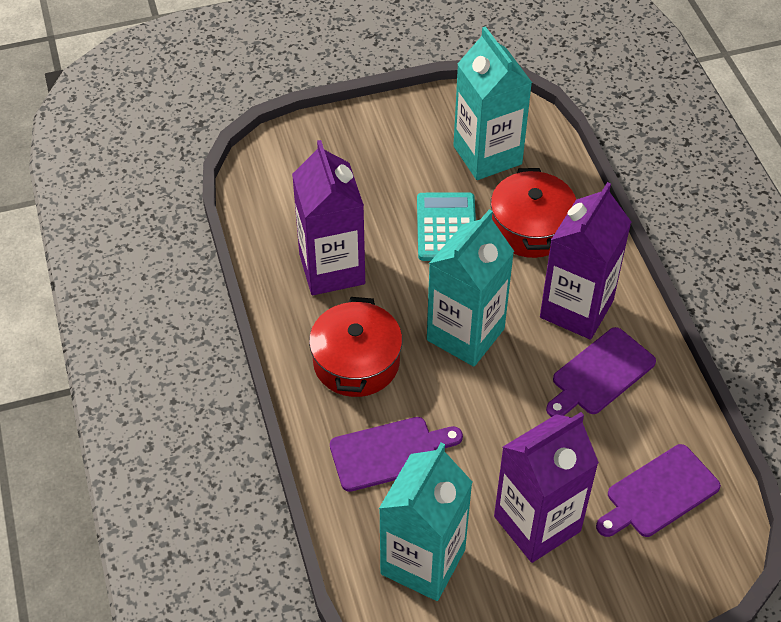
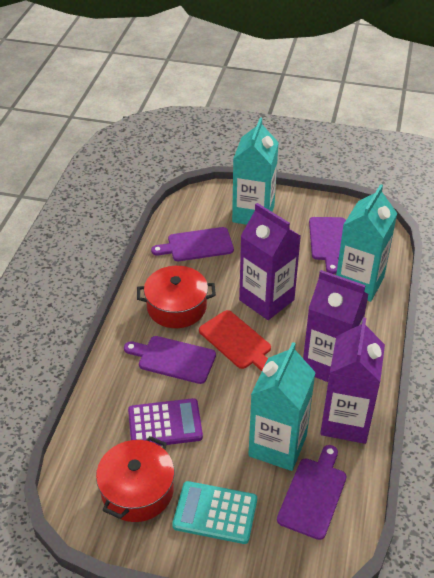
purple calculator: 0 -> 1
purple cutting board: 3 -> 4
red cutting board: 0 -> 1

